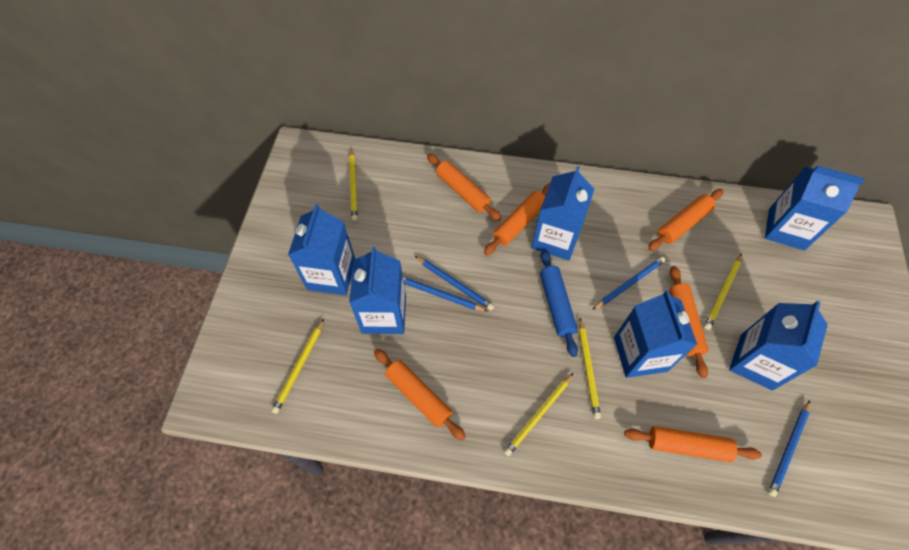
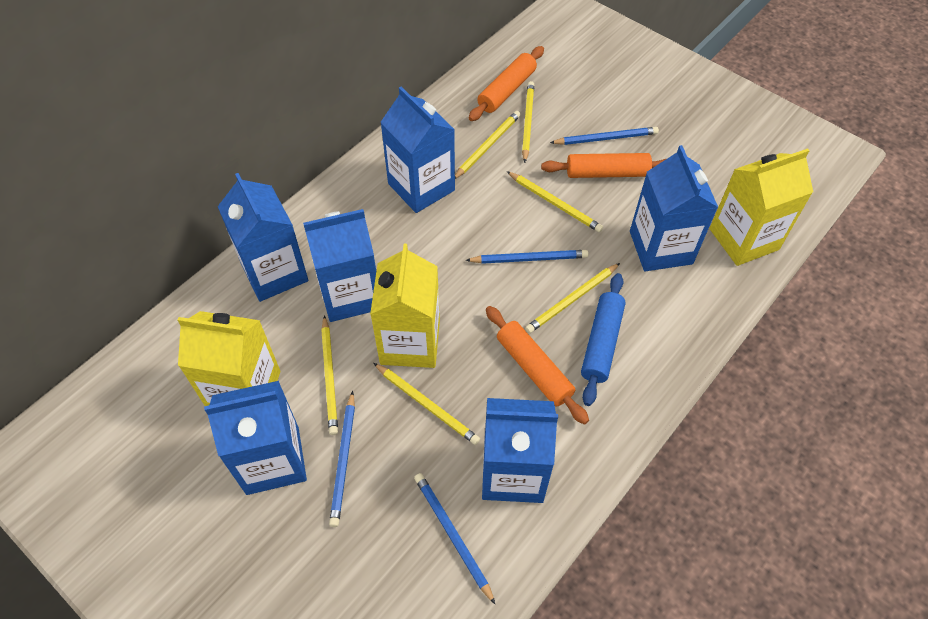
orange rolling pin: 6 -> 3
yellow carton: 0 -> 3
yellow pencil: 5 -> 6

